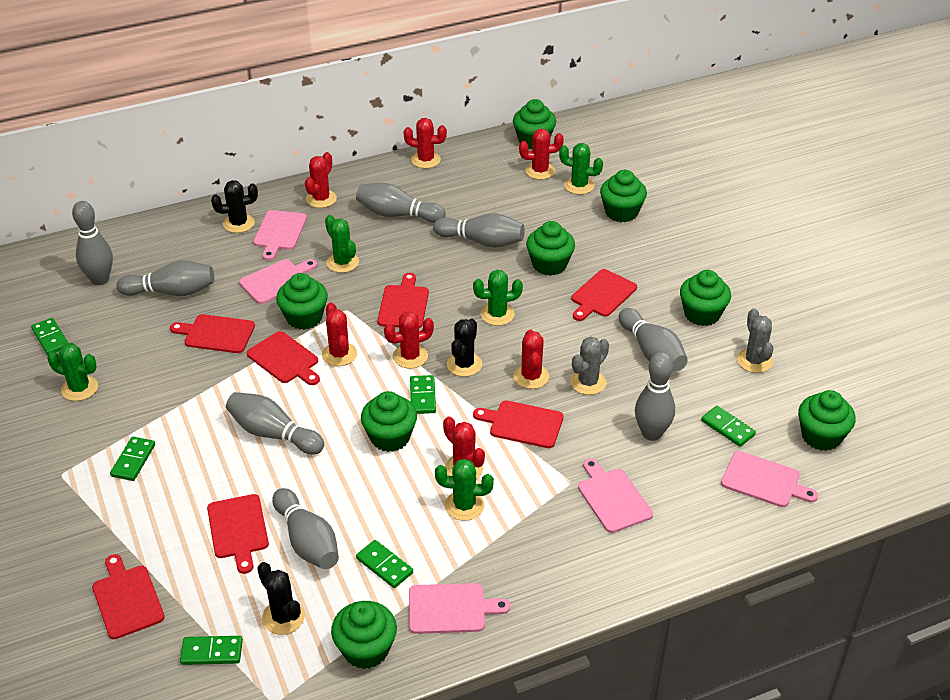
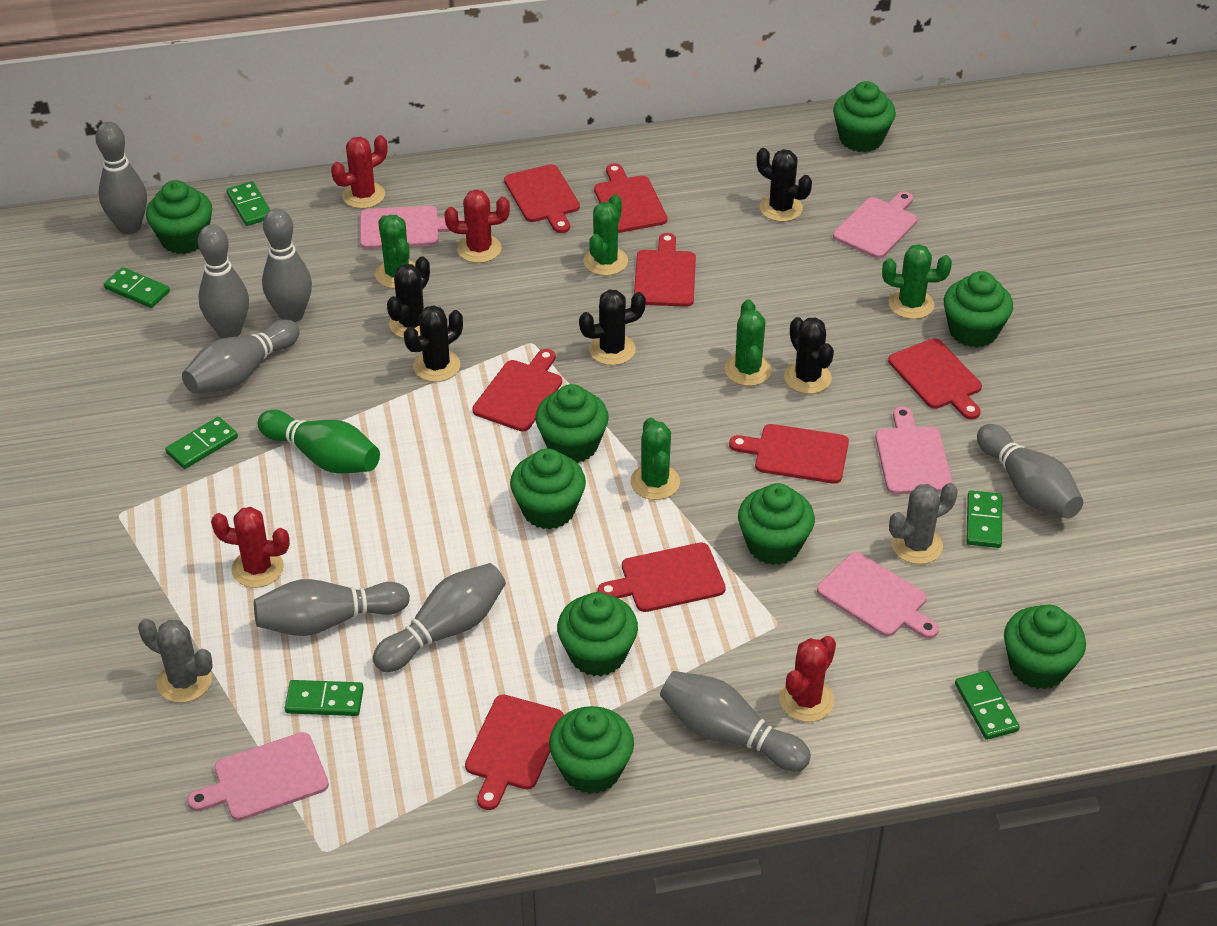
black cactus: 3 -> 5
green bowling pin: 0 -> 1
green cupcake: 8 -> 9
red cactus: 7 -> 4
red cutting board: 7 -> 8

